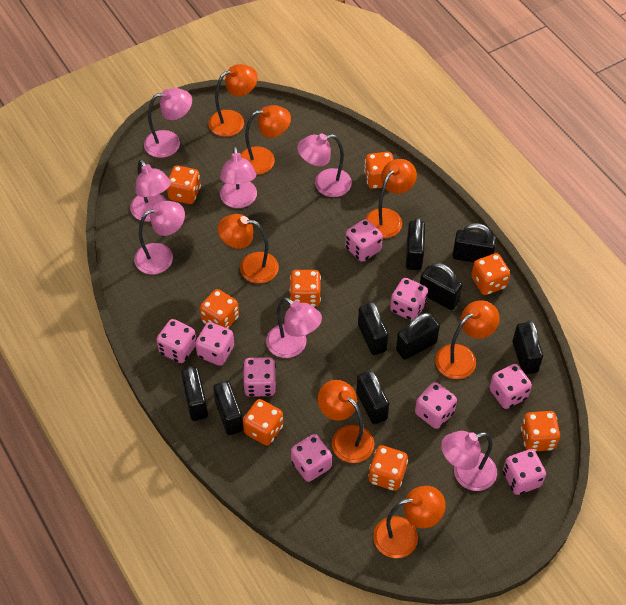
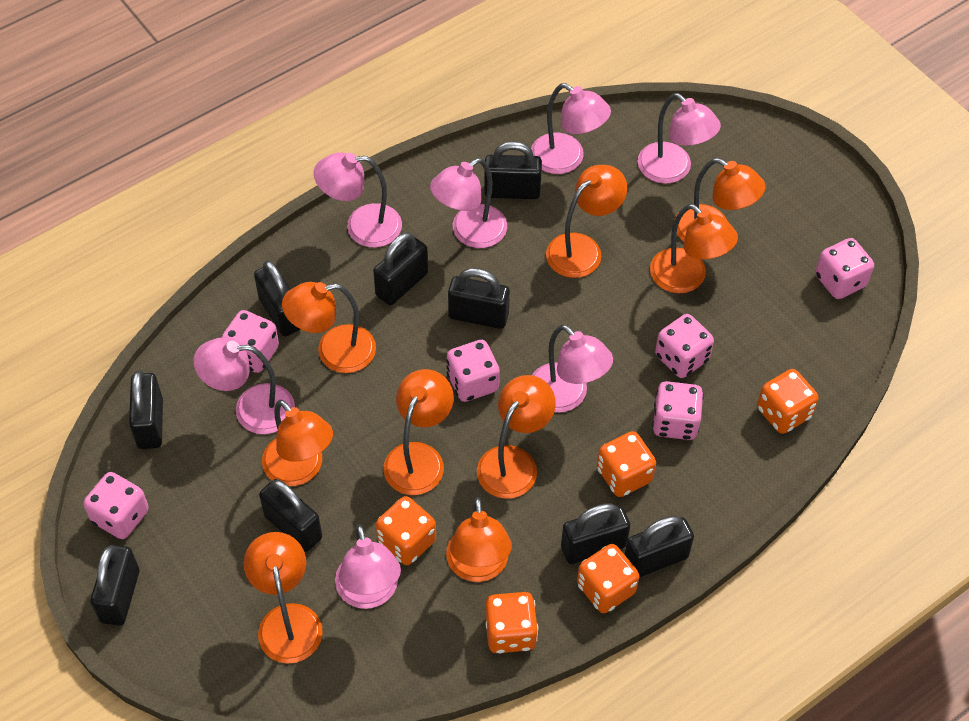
orange dice: 8 -> 5
orange lamp: 7 -> 9
pink dice: 9 -> 6

